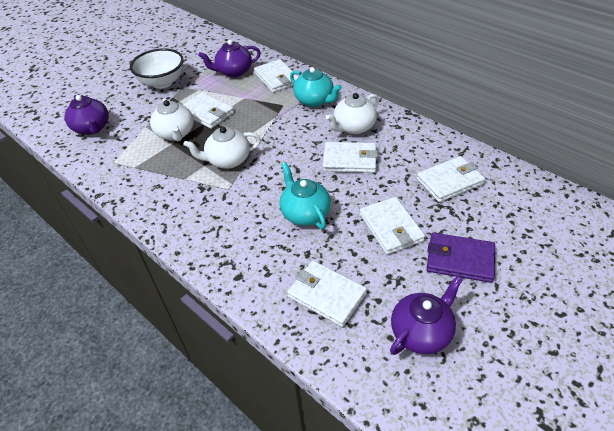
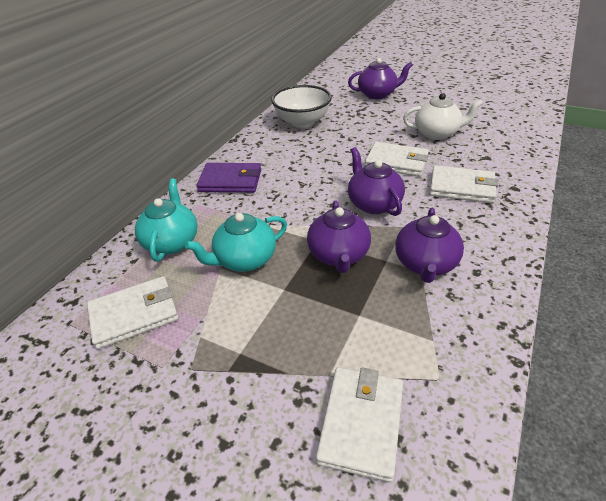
purple teapot: 3 -> 4
white teapot: 3 -> 1
white wallet: 6 -> 4

